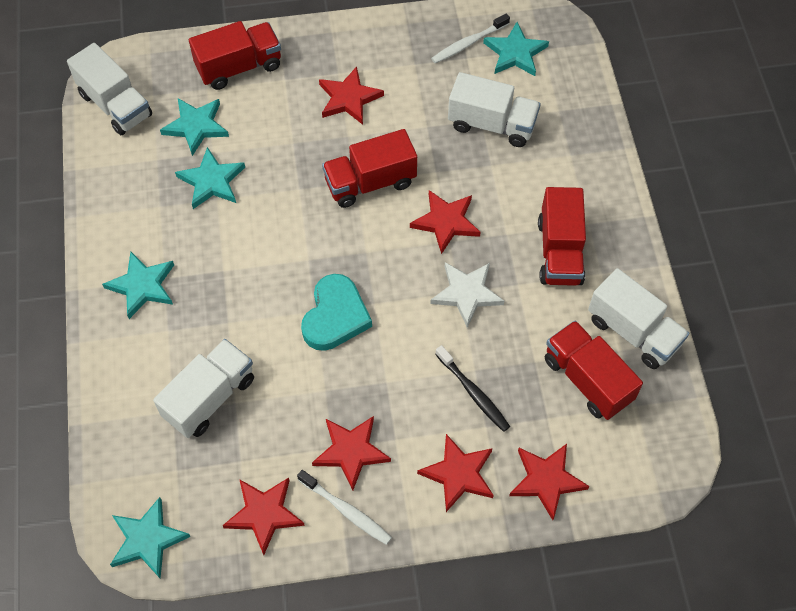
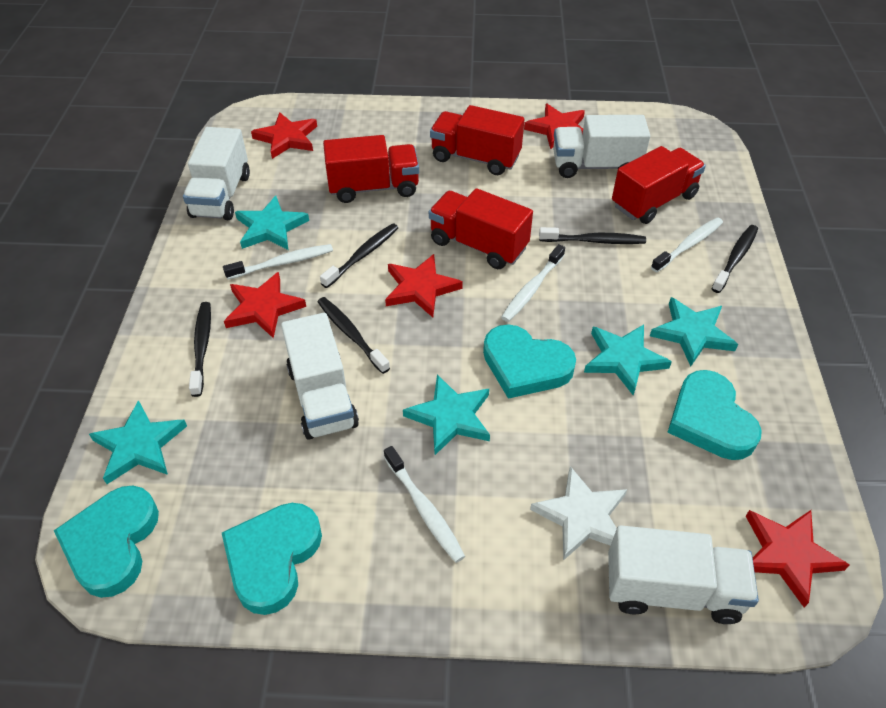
black toothbrush: 1 -> 5
red star: 6 -> 5
turquoise heart: 1 -> 4
white toothbrush: 2 -> 4

